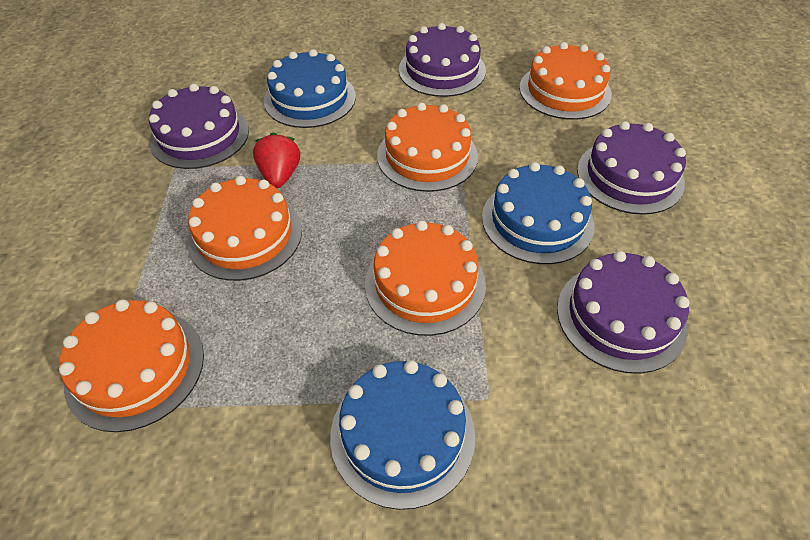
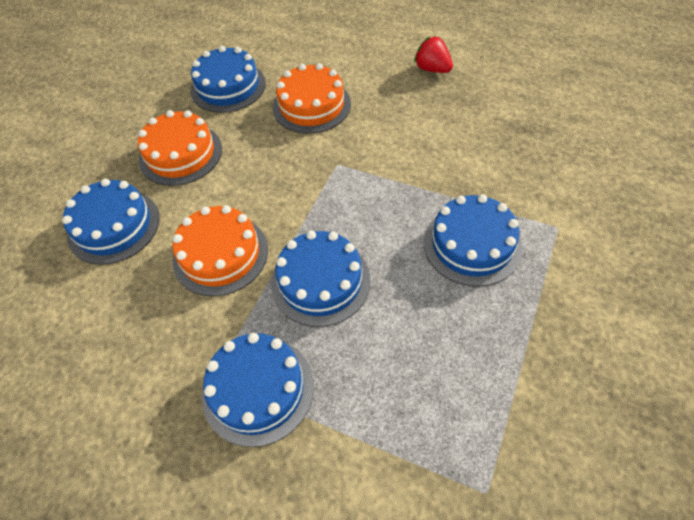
blue cake: 3 -> 5
orange cake: 5 -> 3
purple cake: 4 -> 0

